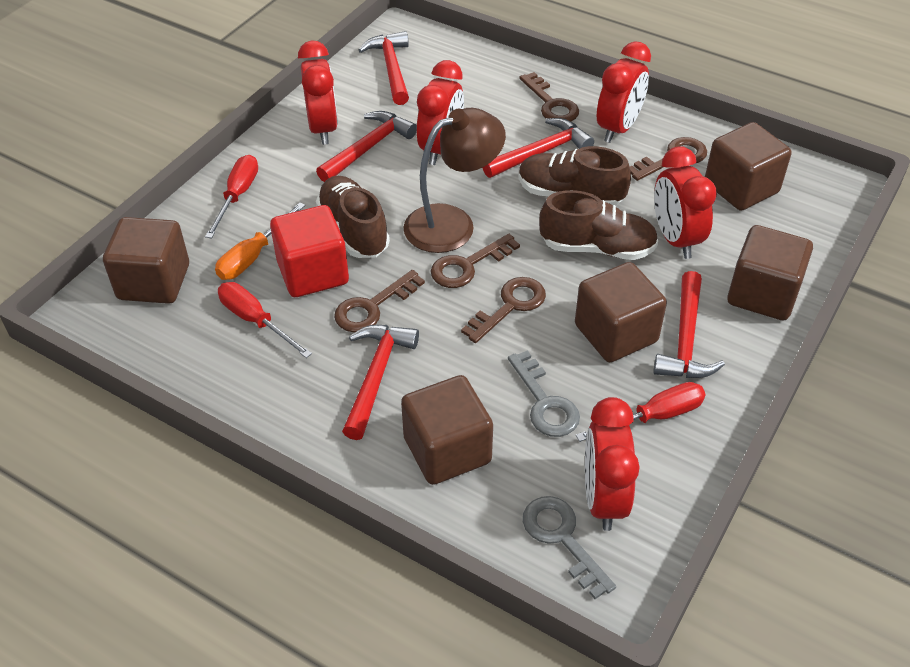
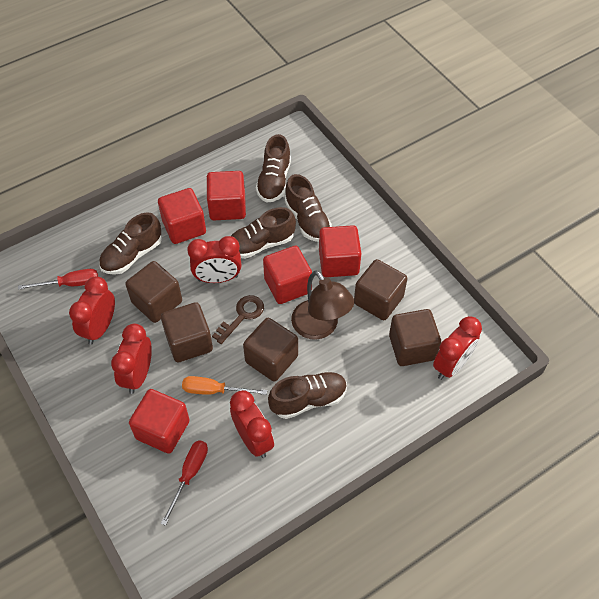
brown key: 5 -> 1
brown shoe: 3 -> 5
grey key: 2 -> 0
red cube: 1 -> 5
red hammer: 5 -> 0
red screwdriver: 3 -> 2

